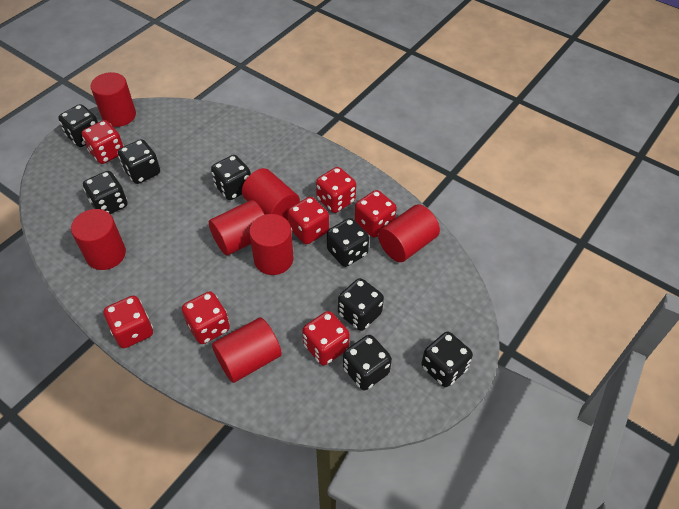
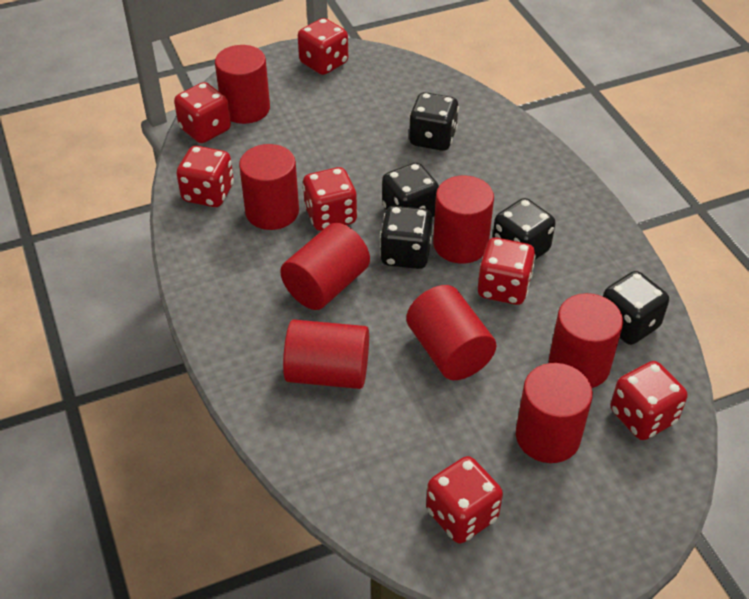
black dice: 8 -> 5
red cylinder: 7 -> 8

